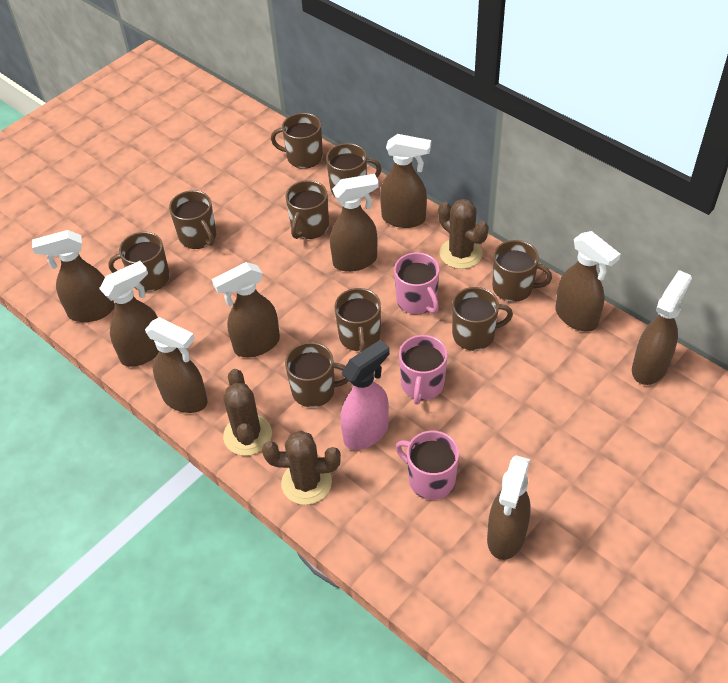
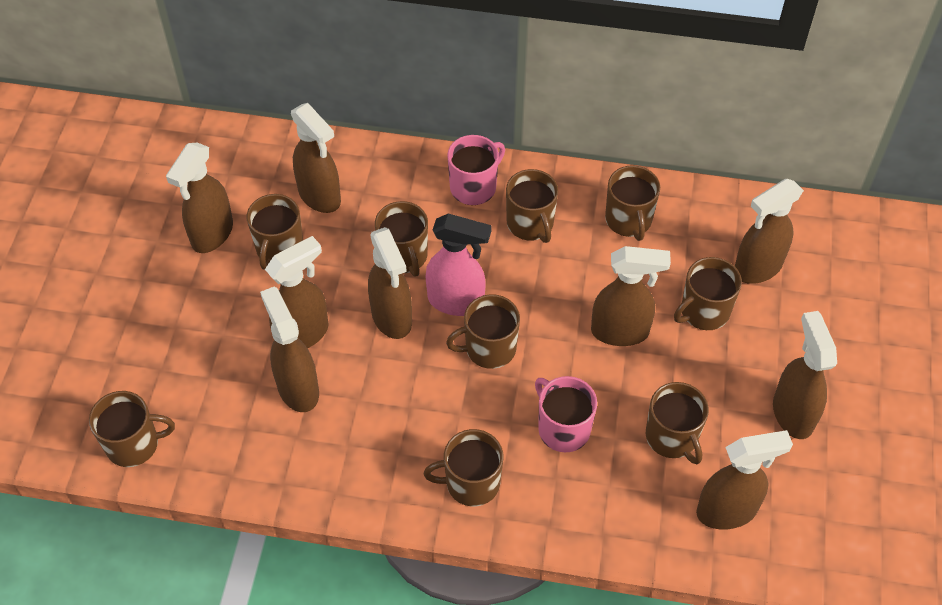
brown cactus: 3 -> 0
pink mug: 3 -> 2

